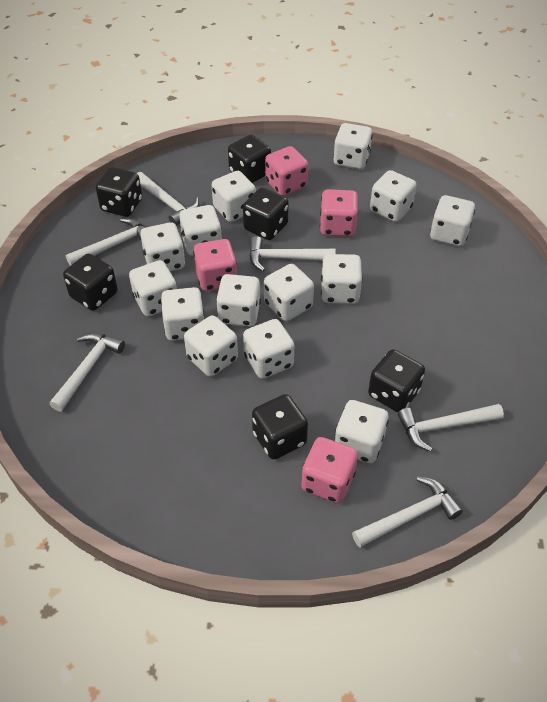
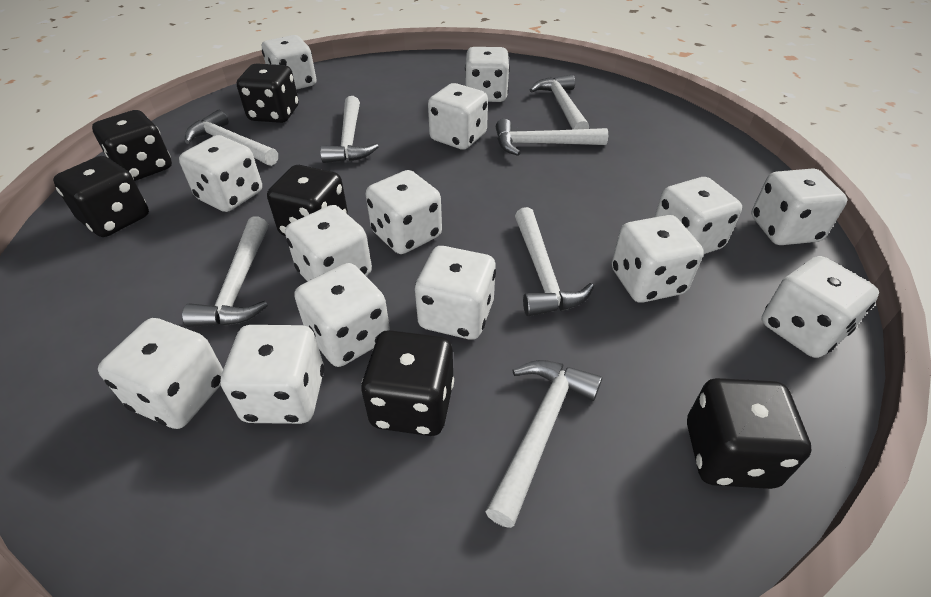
pink dice: 4 -> 0
white hammer: 6 -> 7

